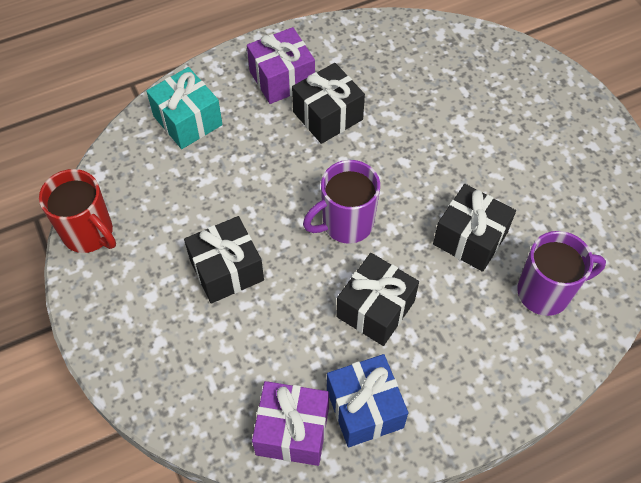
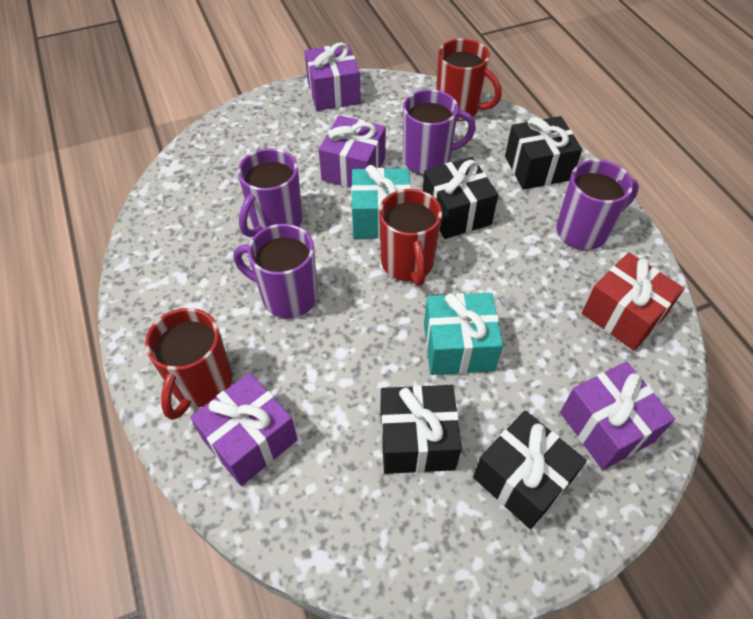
blue gift: 1 -> 0
purple gift: 2 -> 4
purple mug: 2 -> 4
red gift: 0 -> 1
red mug: 1 -> 3
turquoise gift: 1 -> 2

